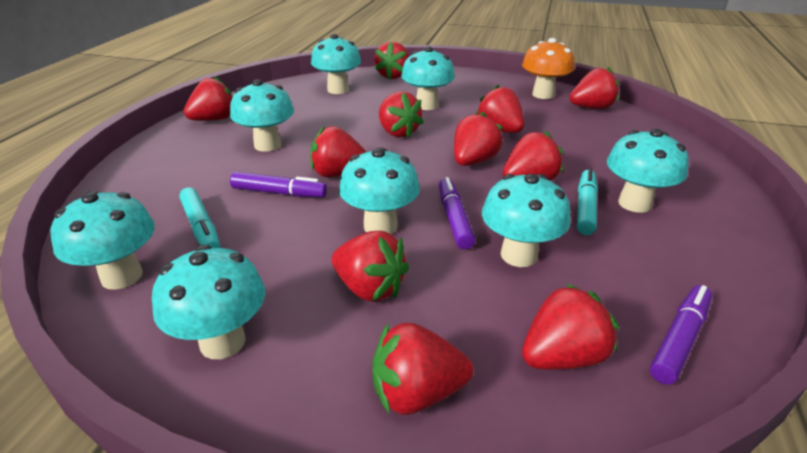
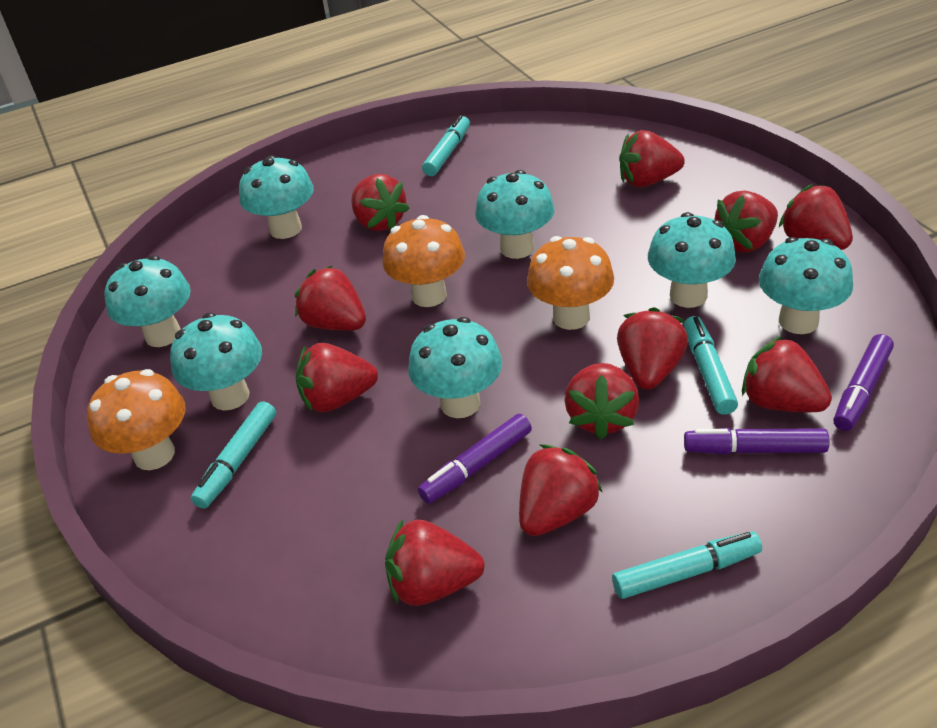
orange mushroom: 1 -> 3
turquoise marker: 2 -> 4
turquoise mushroom: 8 -> 7

